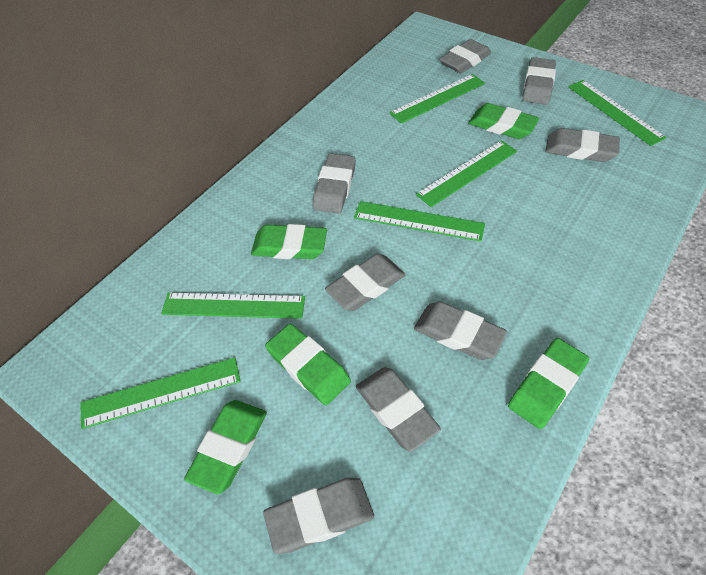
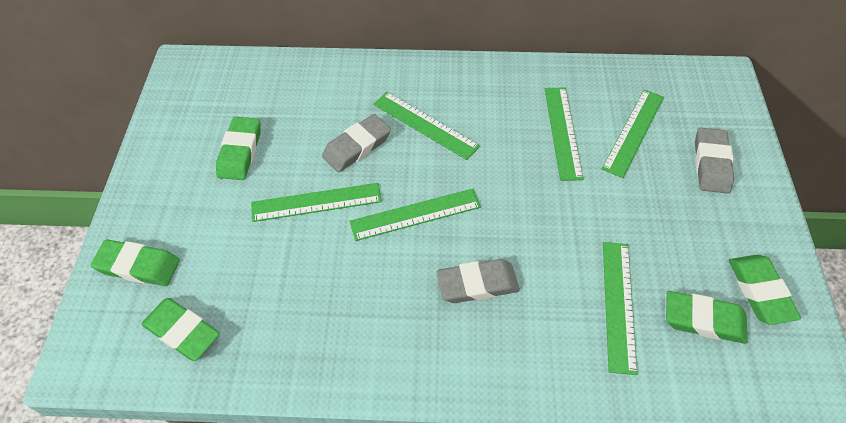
grey eraser: 8 -> 3

